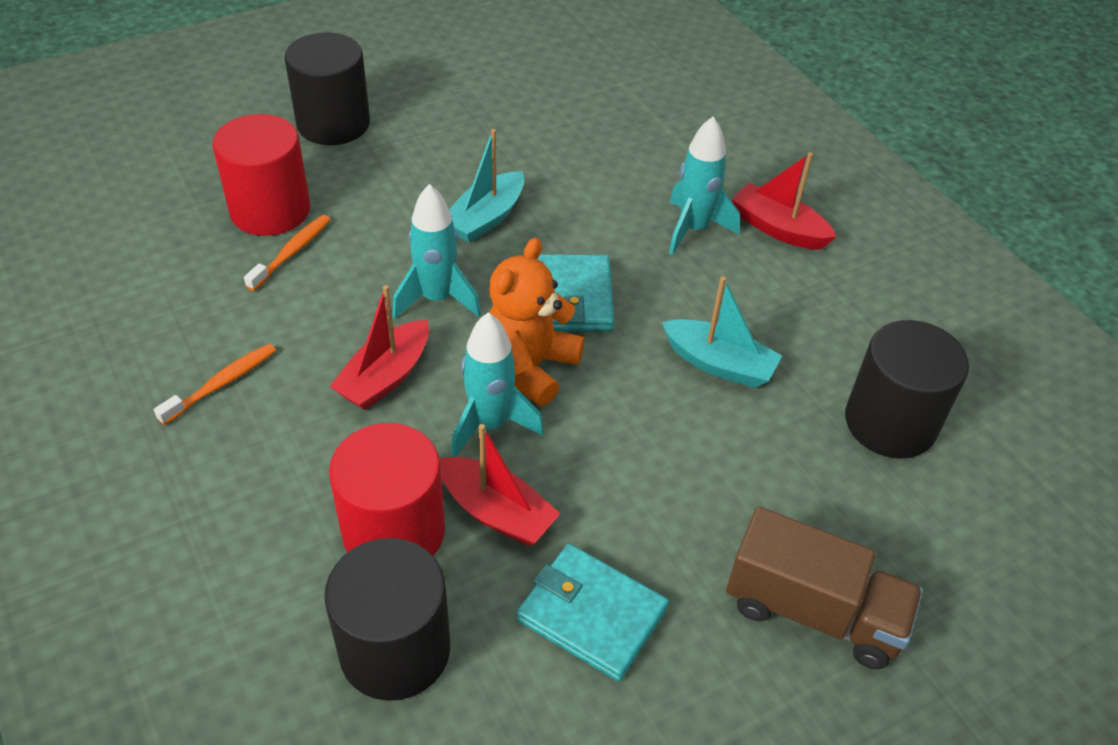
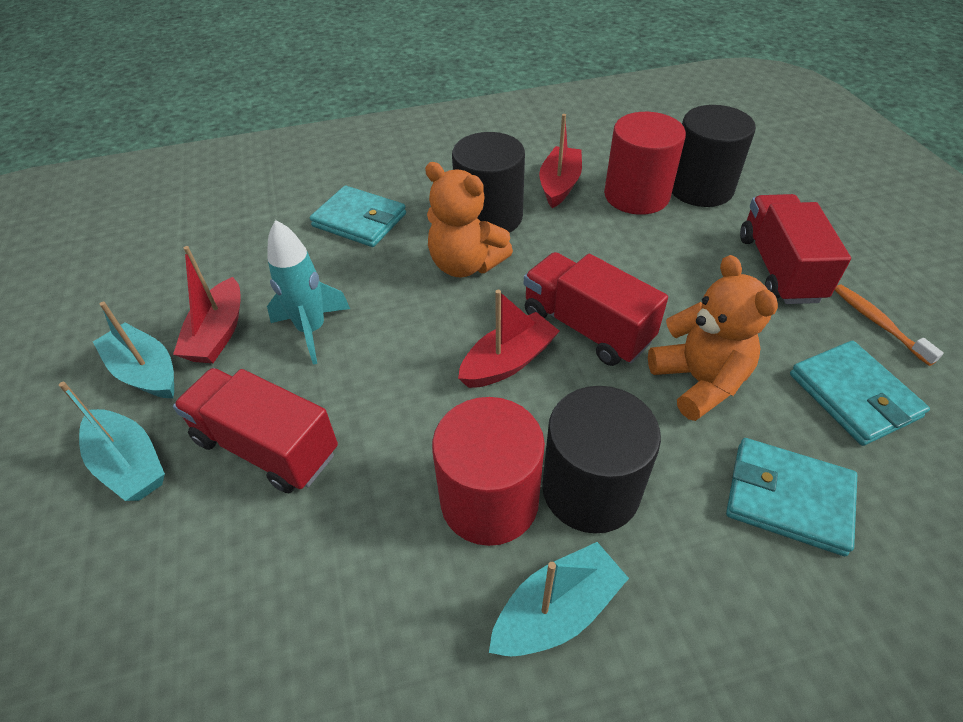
brown truck: 1 -> 0
orange teddy bear: 1 -> 2
orange toothbrush: 2 -> 1
red truck: 0 -> 3
turquoise boat: 2 -> 3
turquoise rocket: 3 -> 1
turquoise wallet: 2 -> 3

